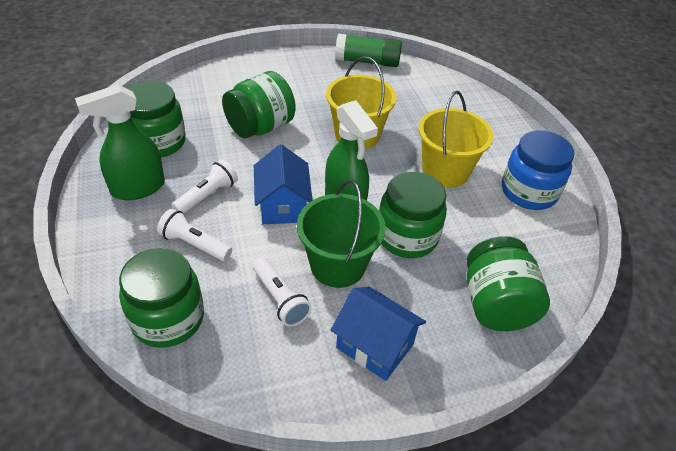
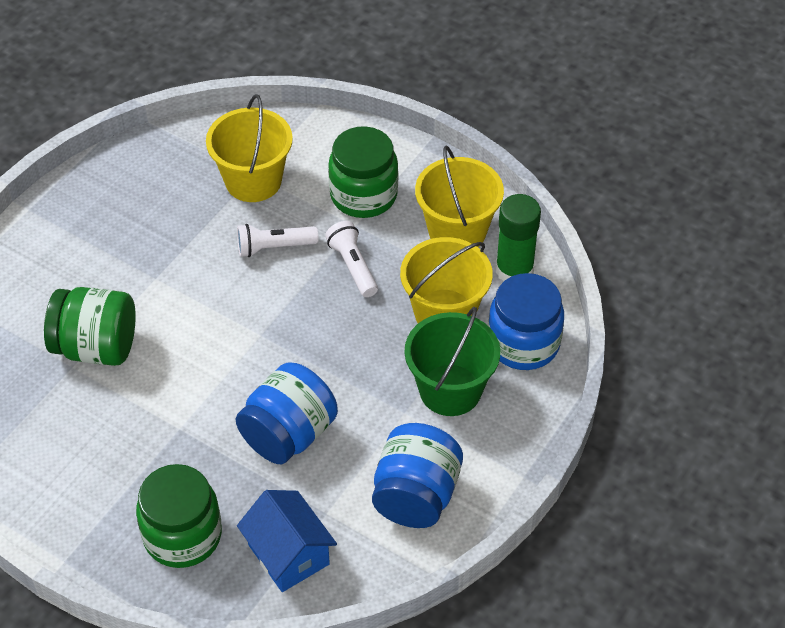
blue house: 2 -> 1
blue jar: 1 -> 3
green jar: 5 -> 3
green spray bottle: 2 -> 0
white flashlight: 3 -> 2
yellow bucket: 2 -> 3

